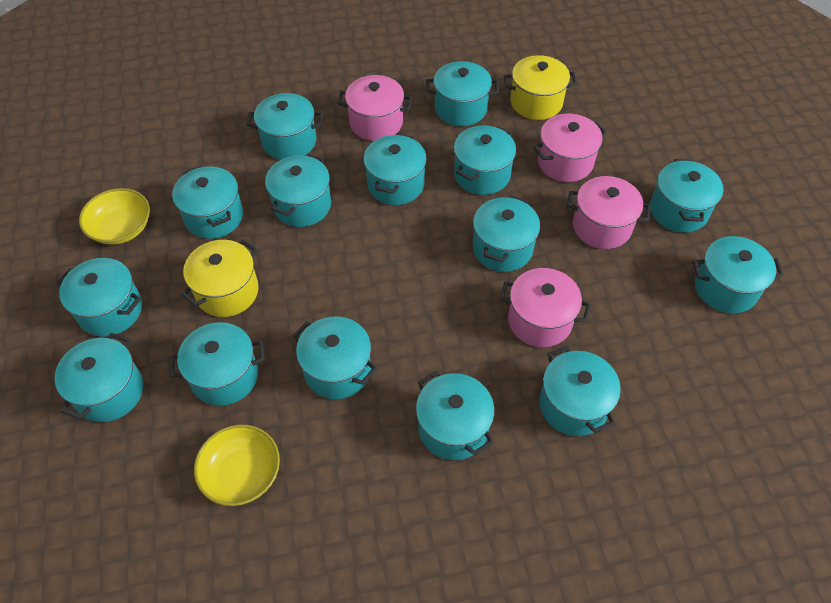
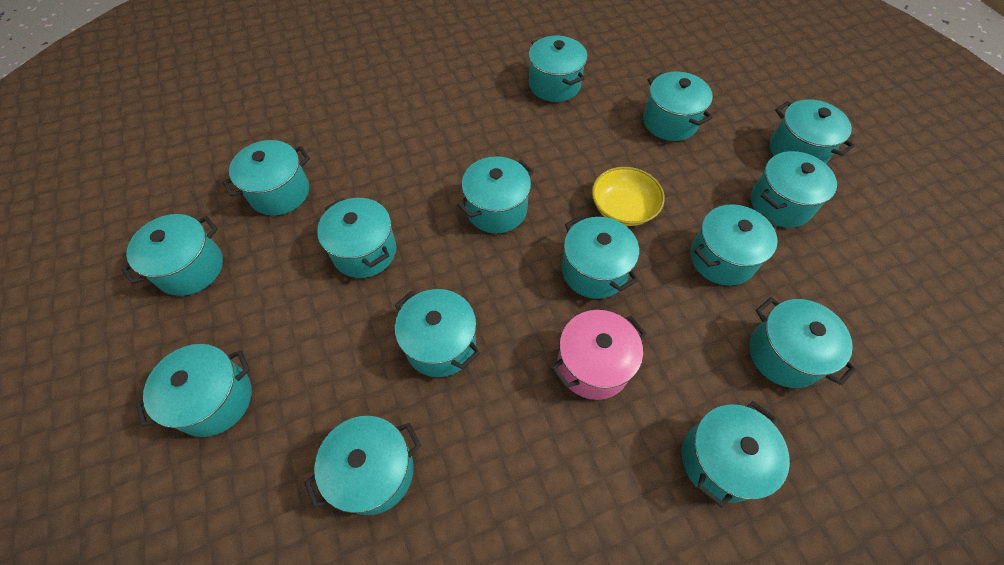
pink pot: 4 -> 1
yellow bowl: 2 -> 1
yellow pot: 2 -> 0

